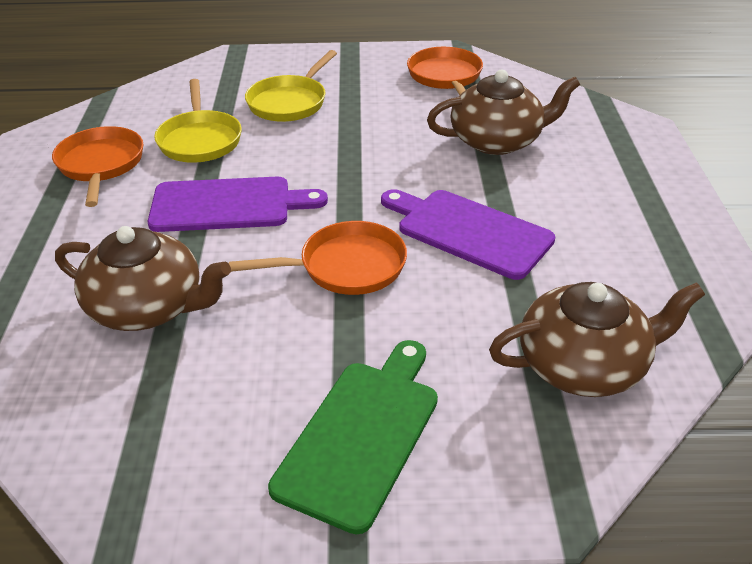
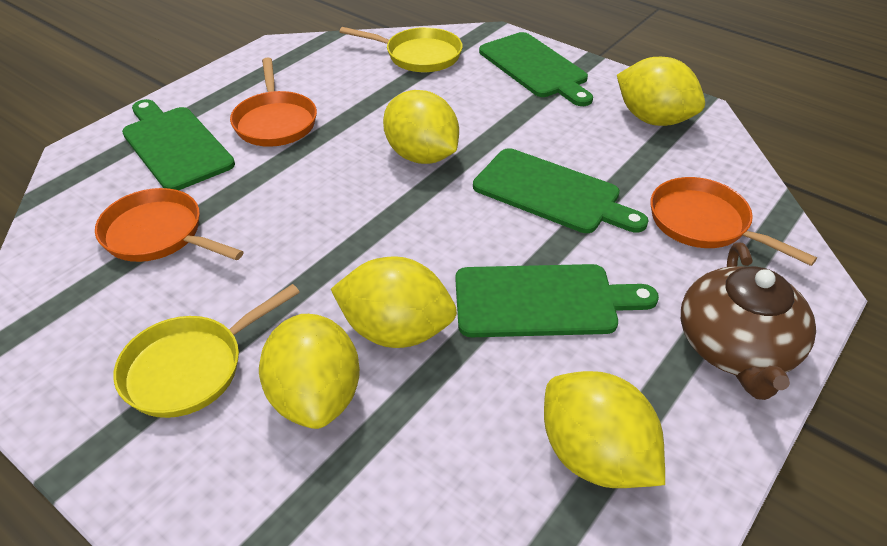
brown teapot: 3 -> 1
green cutting board: 1 -> 4
purple cutting board: 2 -> 0
yellow lemon: 0 -> 5

